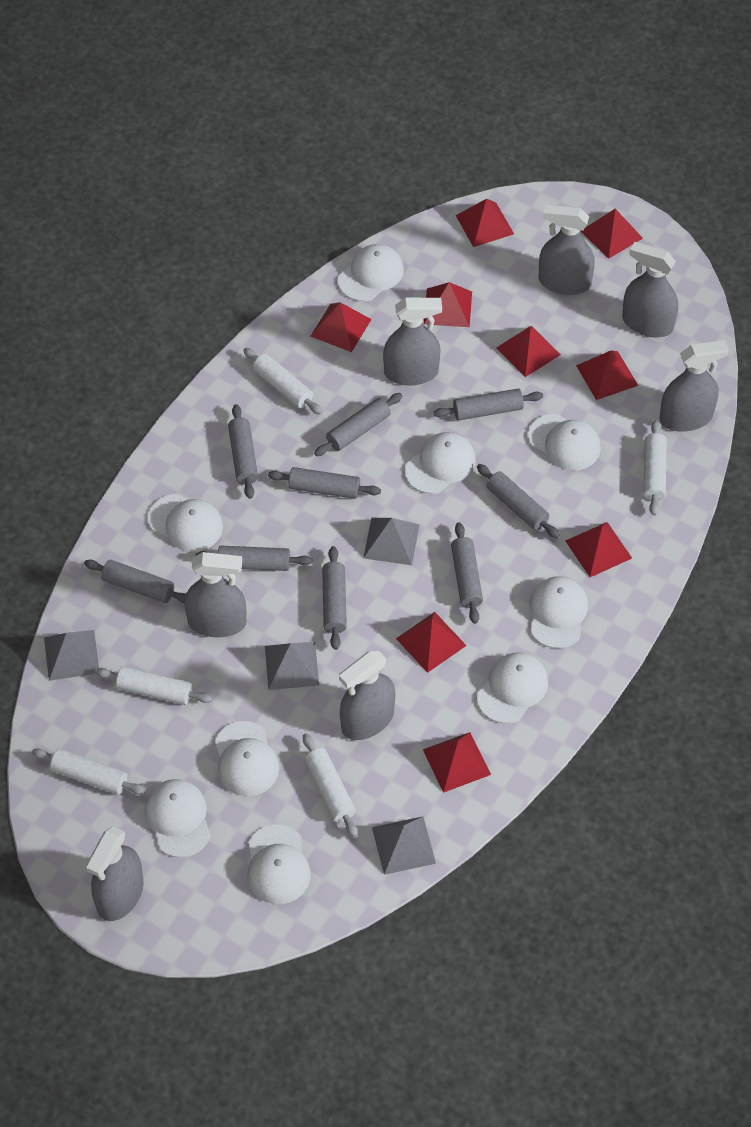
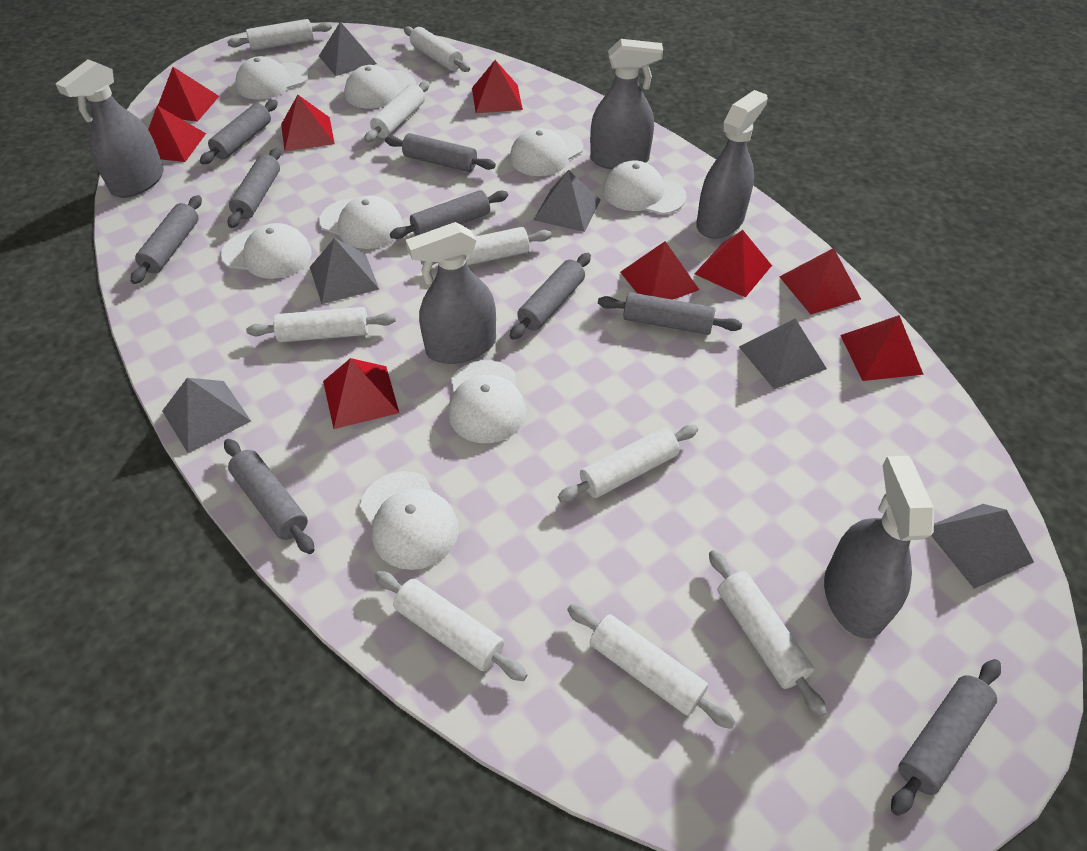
grey pyramid: 4 -> 6
grey spray bottle: 7 -> 5
white cap: 9 -> 8
white rolling pin: 5 -> 9

